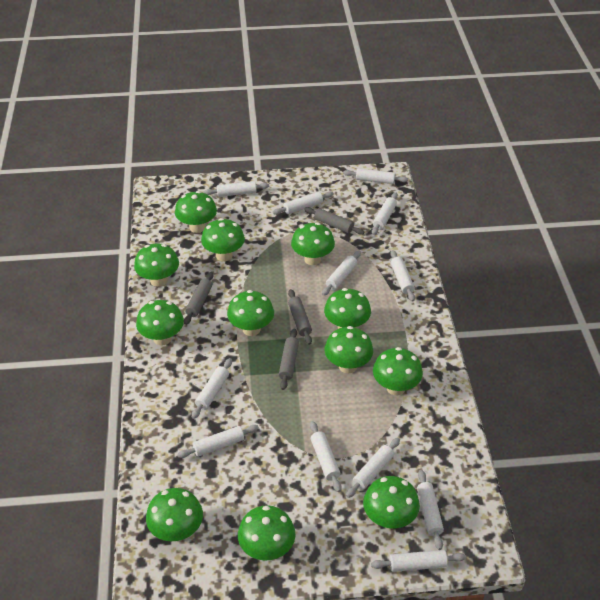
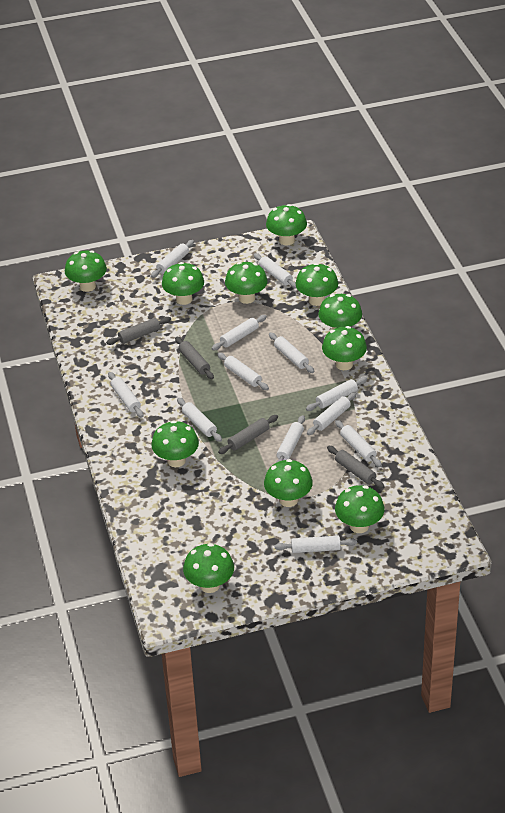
green mushroom: 12 -> 11

